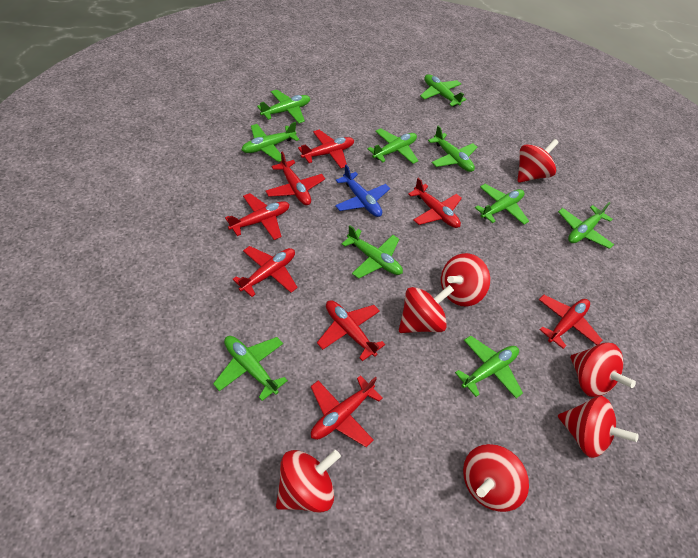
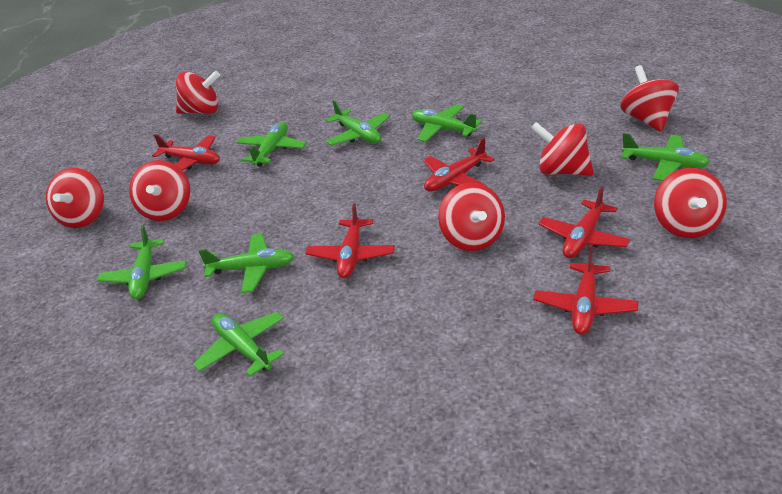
blue plane: 1 -> 0
green plane: 10 -> 7
red plane: 8 -> 5

